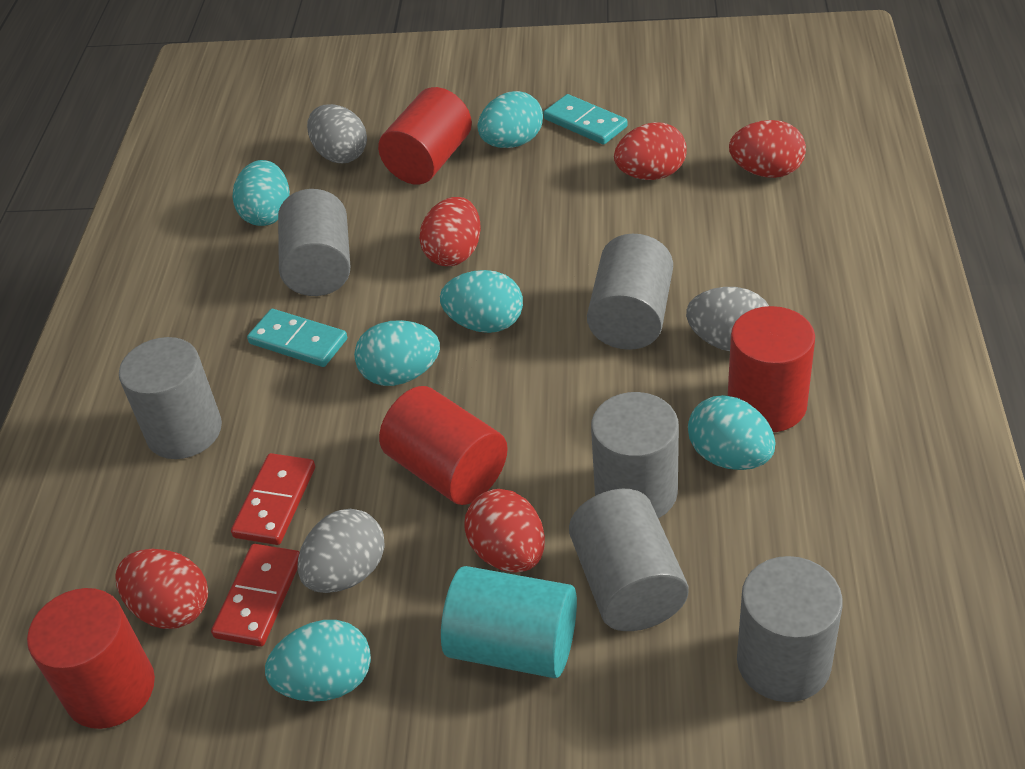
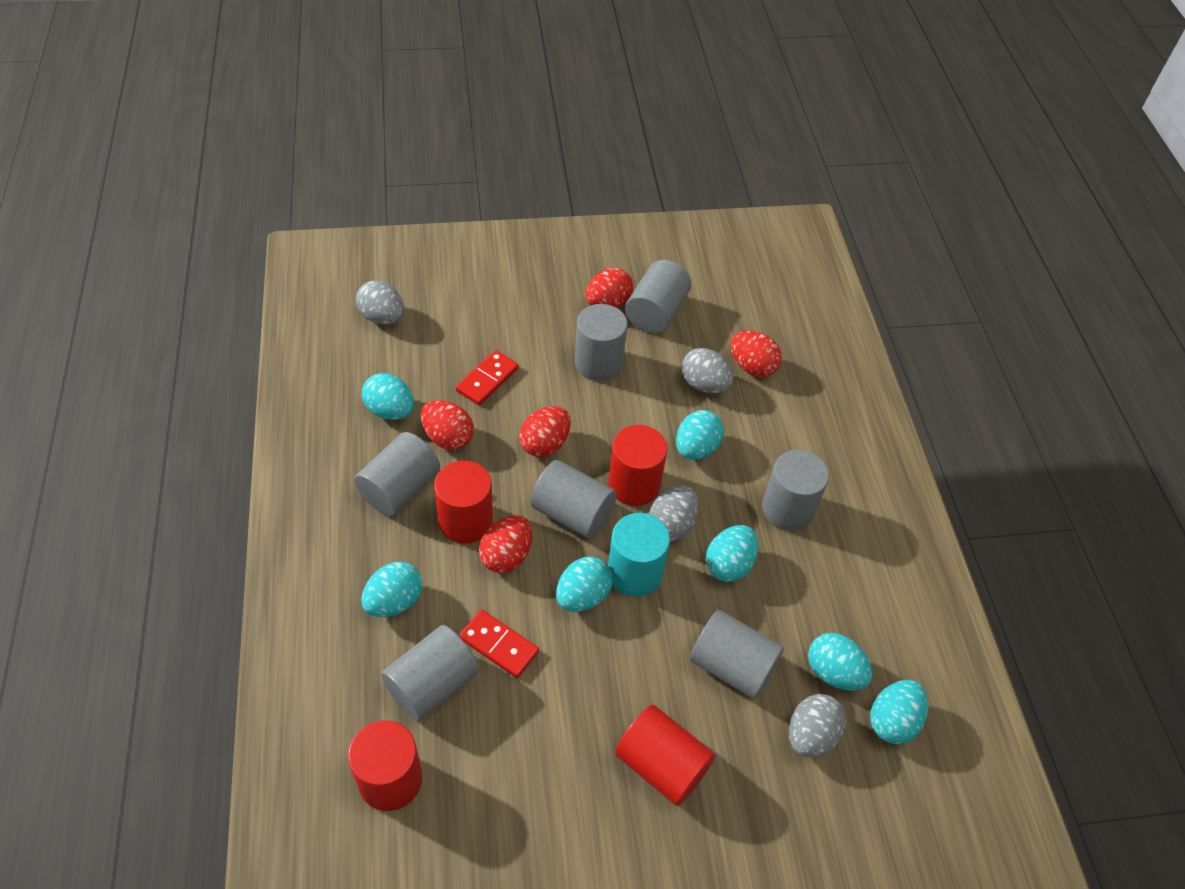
grey cylinder: 6 -> 7
grey egg: 3 -> 4
turquoise domino: 2 -> 0
turquoise egg: 6 -> 7

